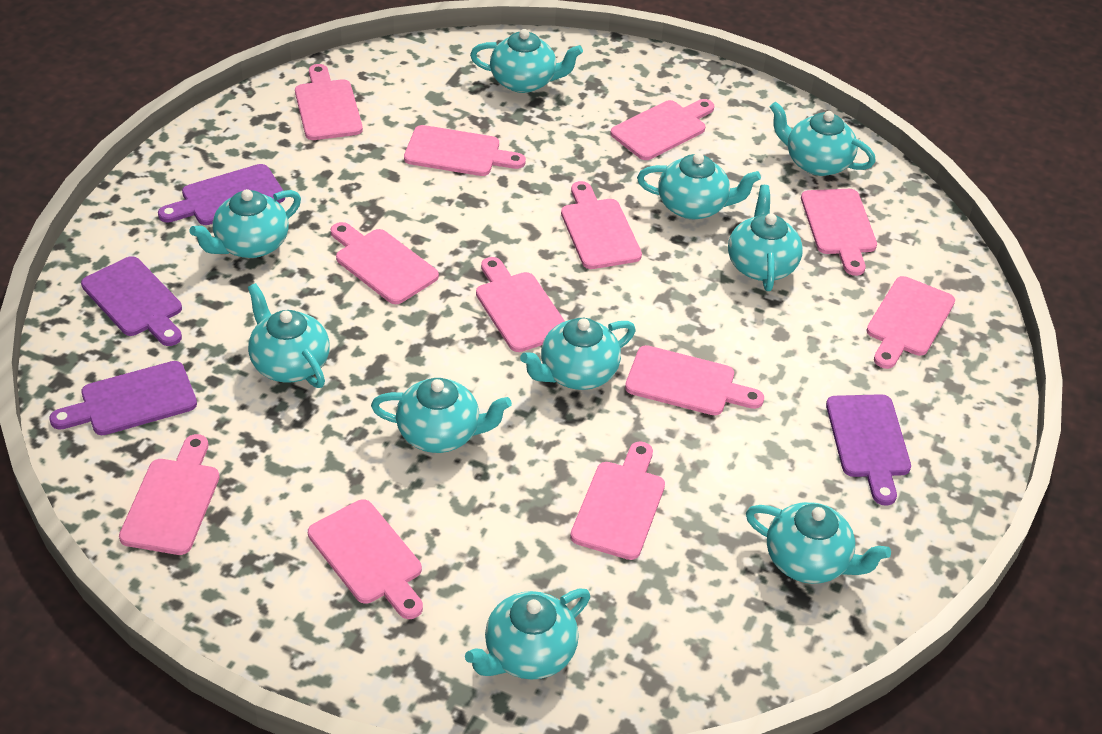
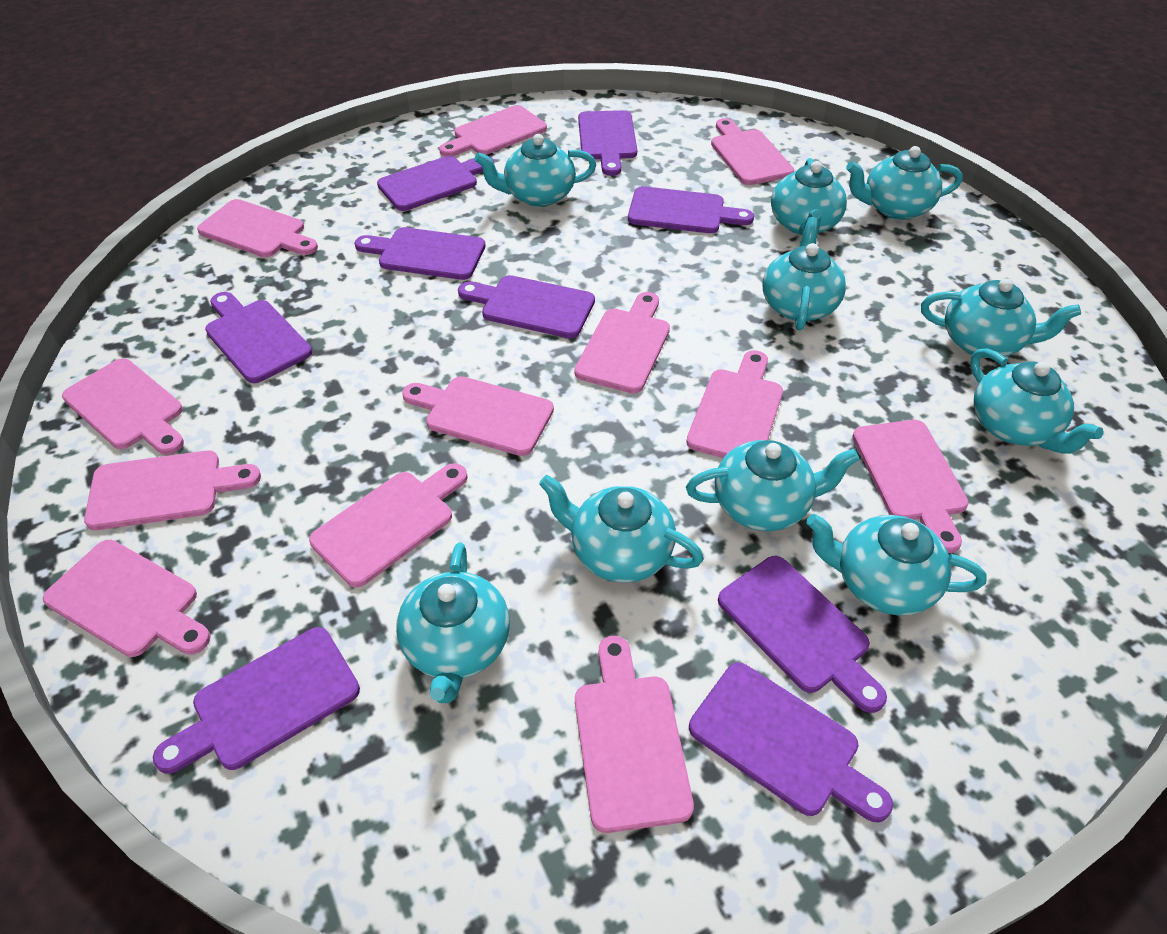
purple cutting board: 4 -> 9

